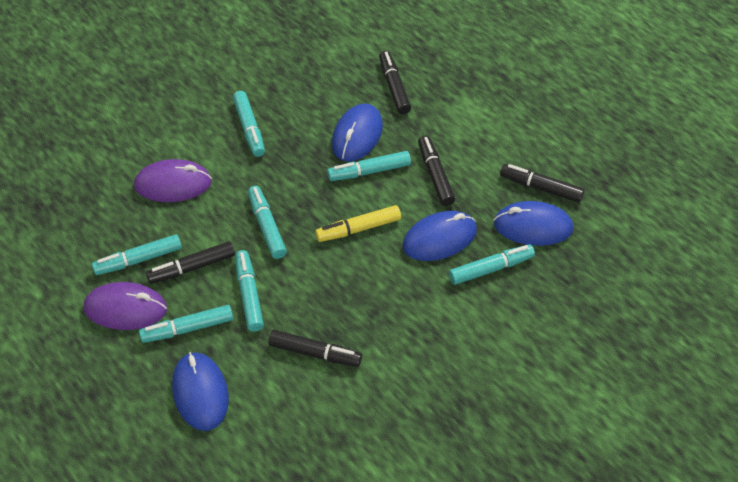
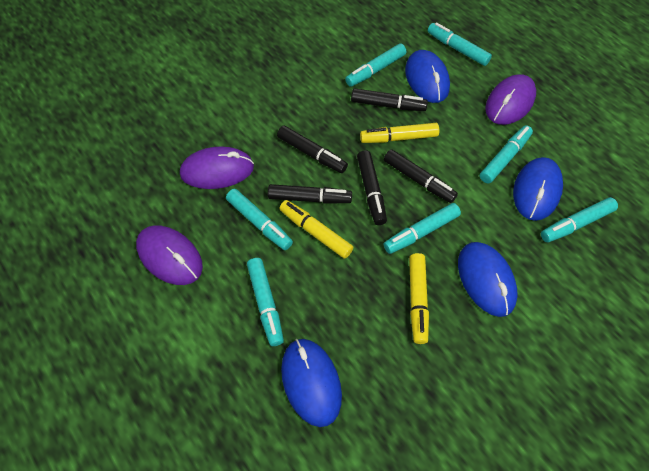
purple mouse: 2 -> 3
yellow marker: 1 -> 3

